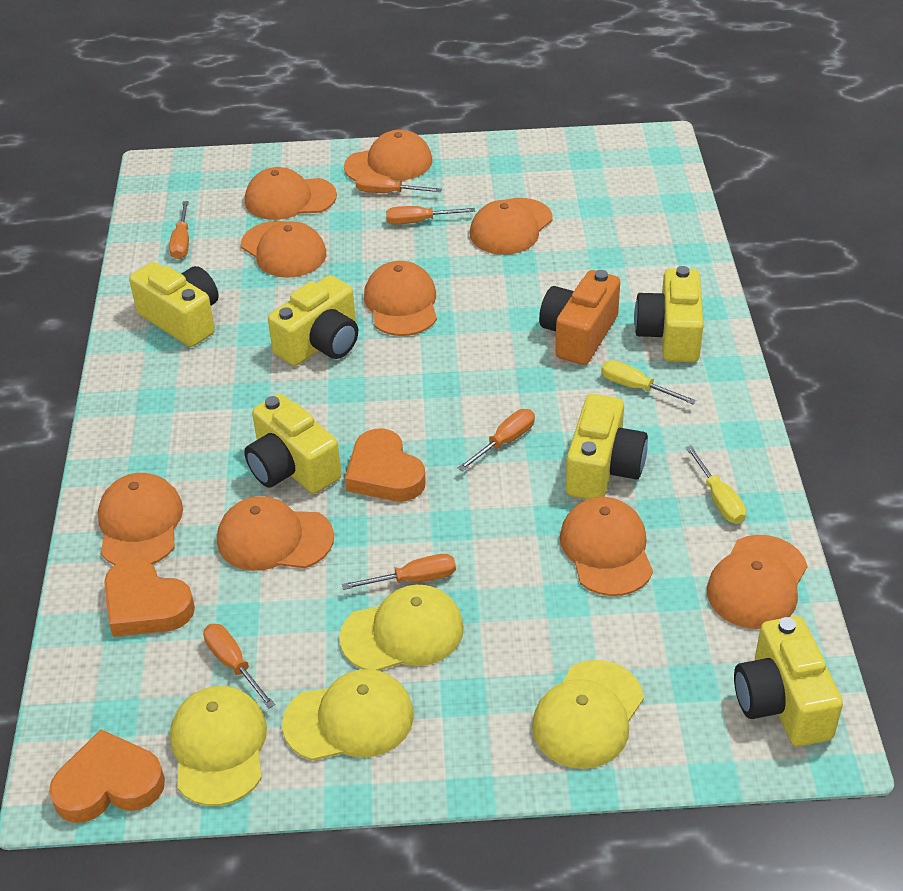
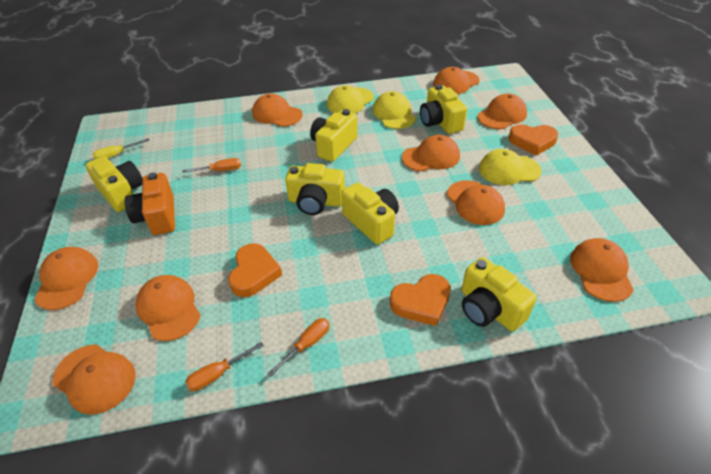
orange screwdriver: 6 -> 3
yellow cap: 4 -> 3
yellow screwdriver: 2 -> 1

